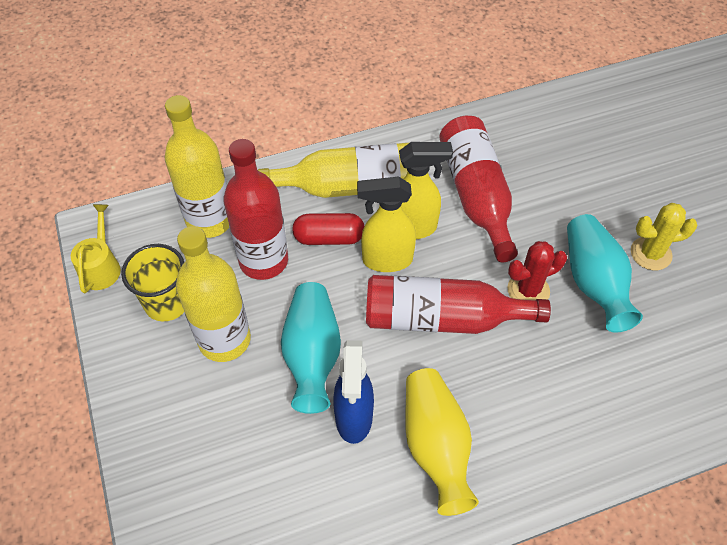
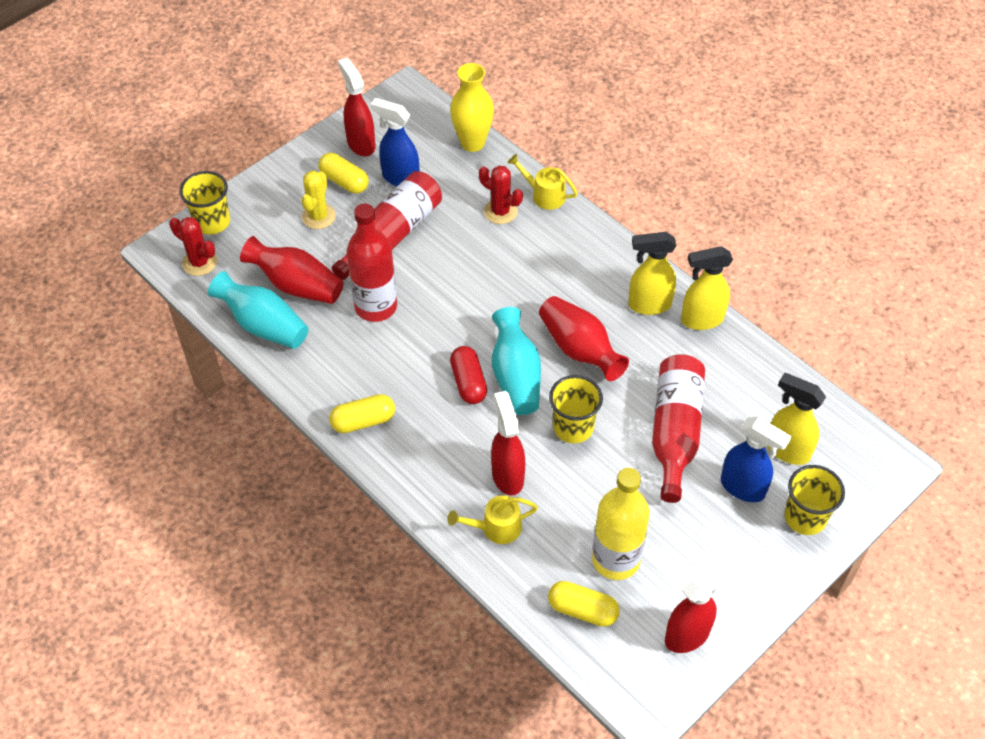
blue spray bottle: 1 -> 2
red cactus: 1 -> 2
red spray bottle: 0 -> 3
red vase: 0 -> 2
yellow bottle: 3 -> 1
yellow capsule: 0 -> 3
yellow cup: 1 -> 3
yellow spray bottle: 2 -> 3
yellow watering can: 1 -> 2

